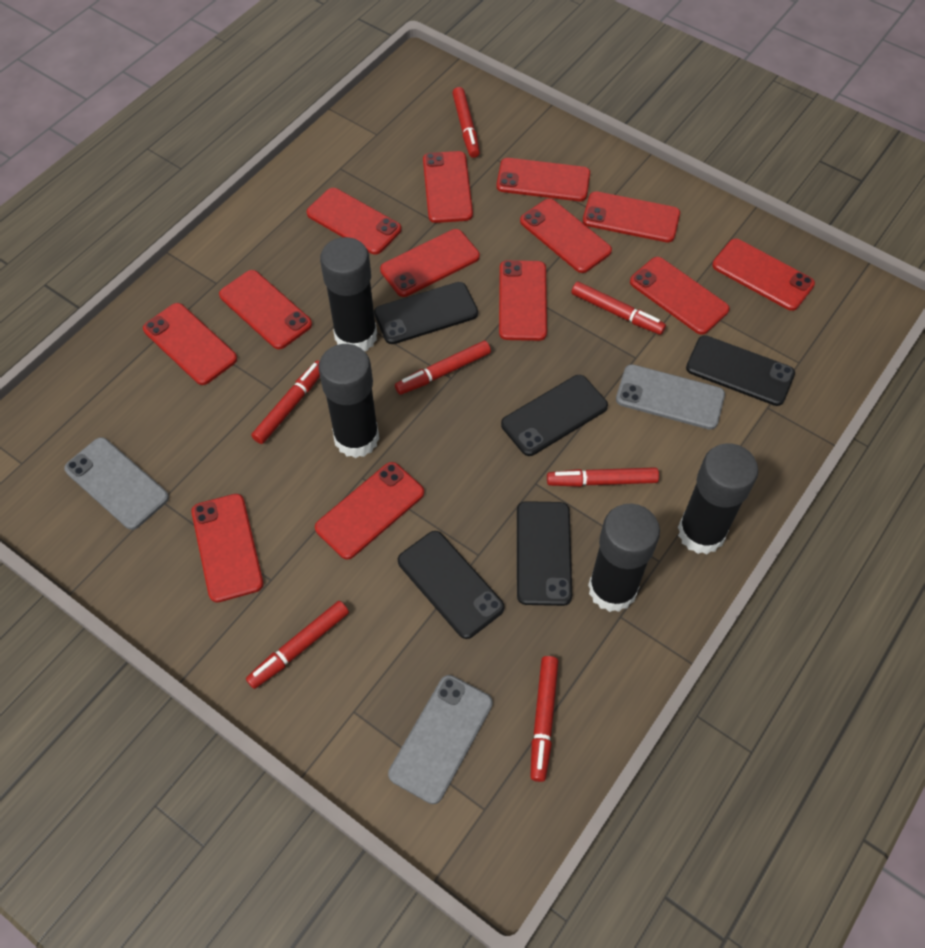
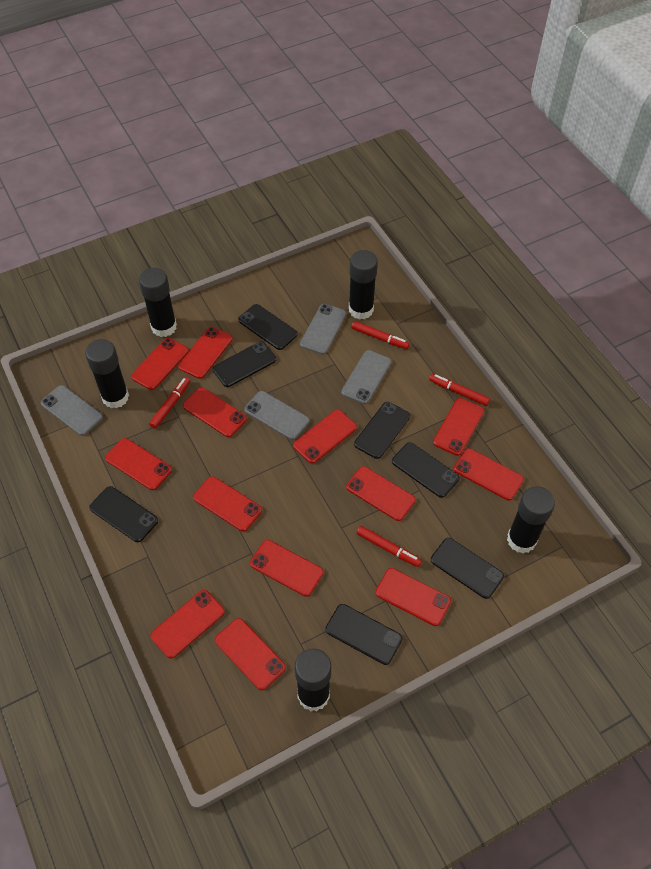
black glue stick: 4 -> 5
black phone: 5 -> 7
grey phone: 3 -> 4
red marker: 7 -> 4

